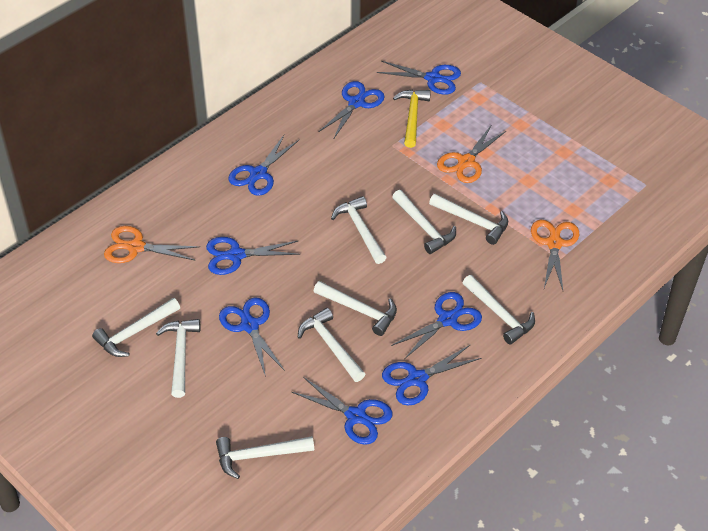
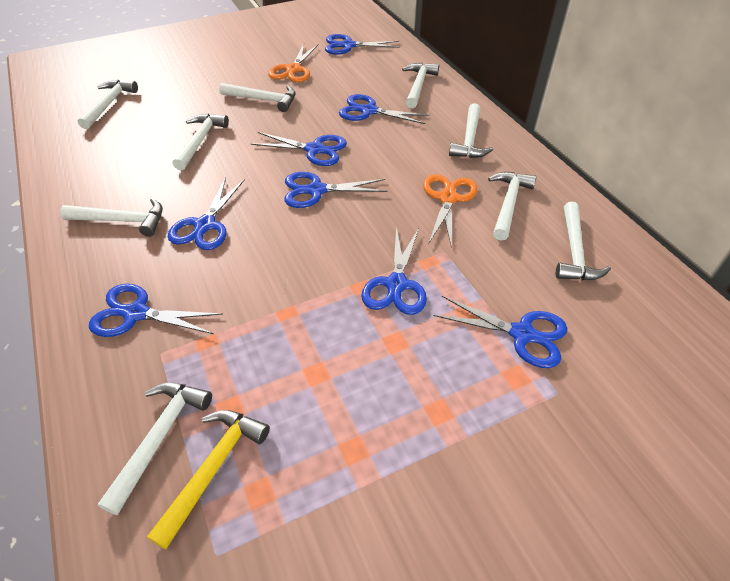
orange scissors: 3 -> 2

